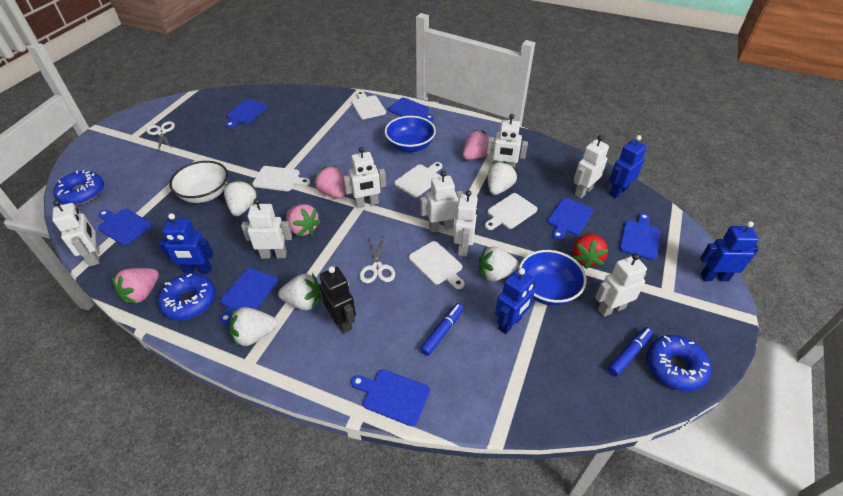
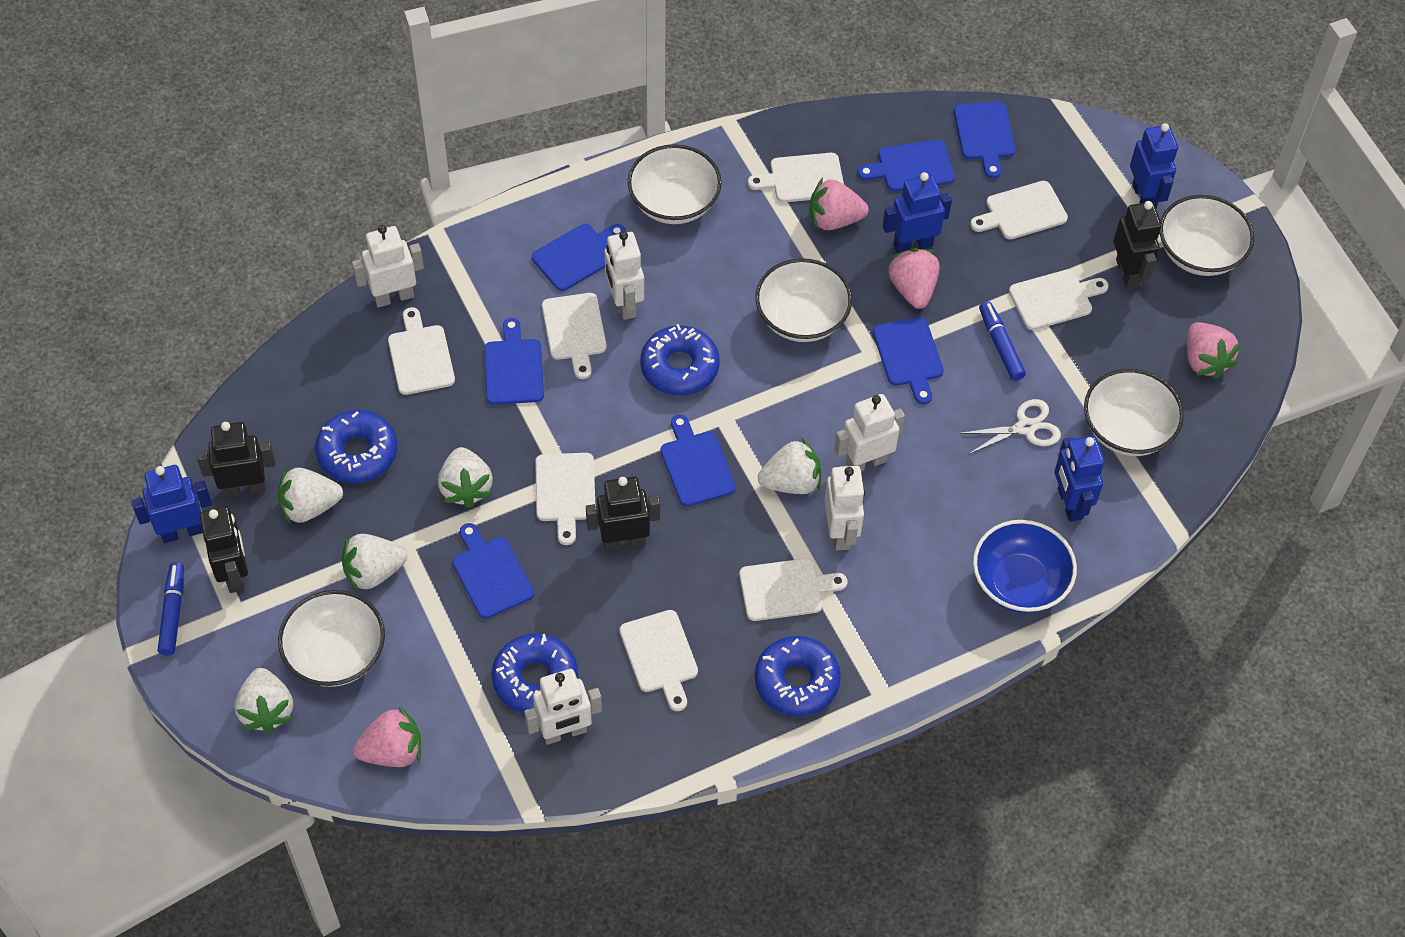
black robot: 1 -> 4
blue bowl: 2 -> 1
blue donut: 3 -> 4
red strawberry: 1 -> 0
white bowl: 1 -> 5
white cutting board: 5 -> 8
white robot: 8 -> 5
white scissors: 2 -> 1

